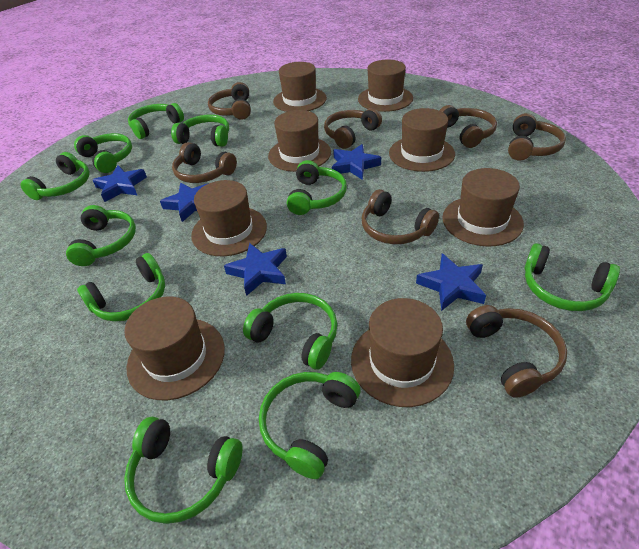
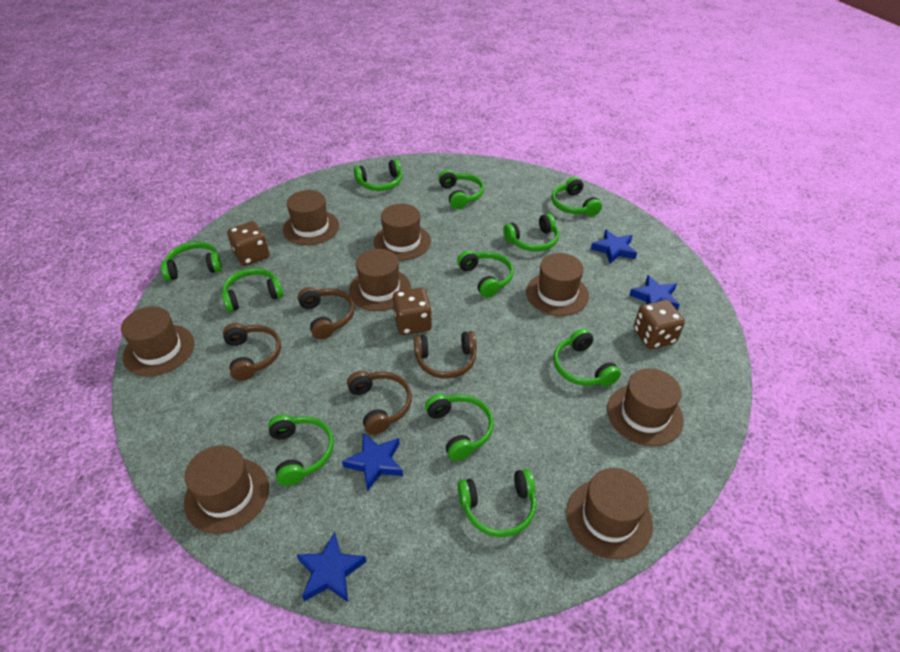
blue star: 5 -> 4
brown dice: 0 -> 3
brown headphones: 7 -> 4

